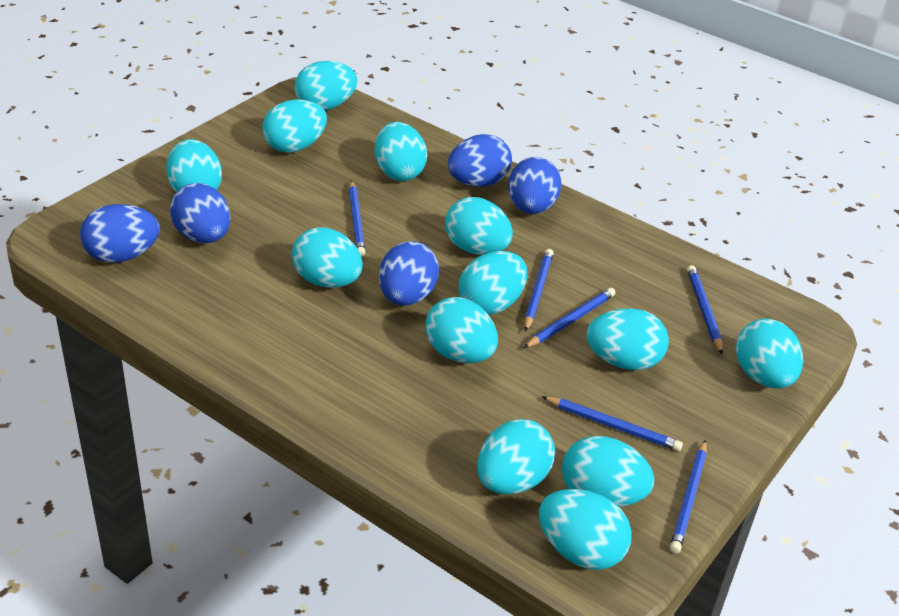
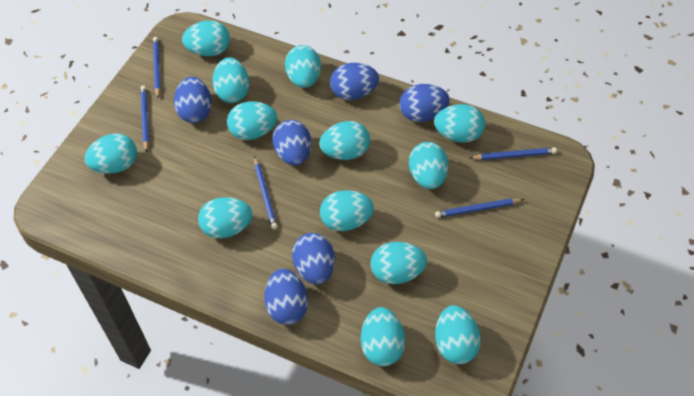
blue egg: 5 -> 6
blue pencil: 6 -> 5

